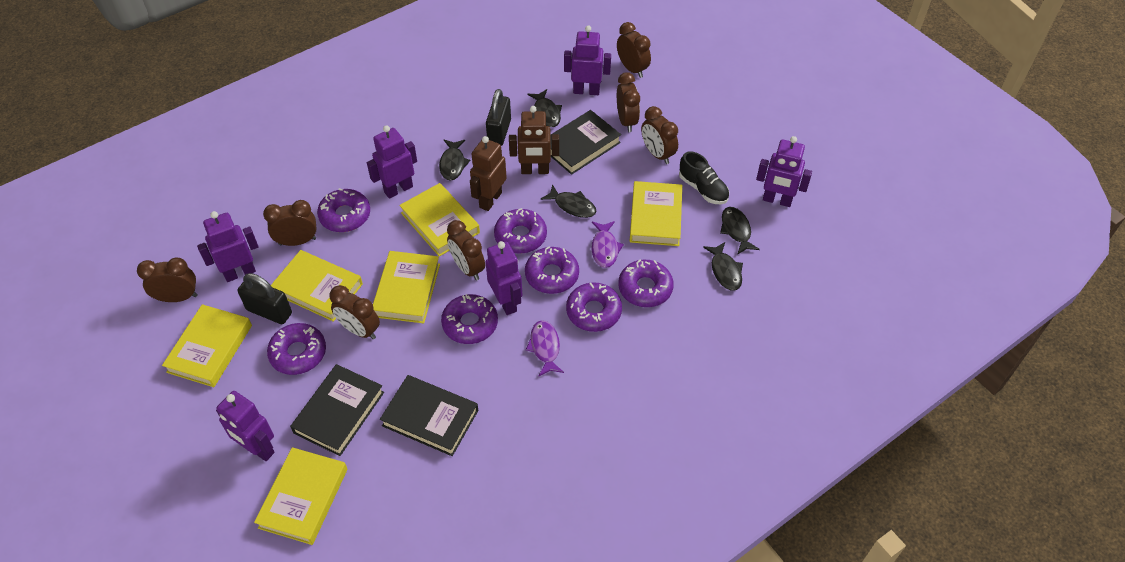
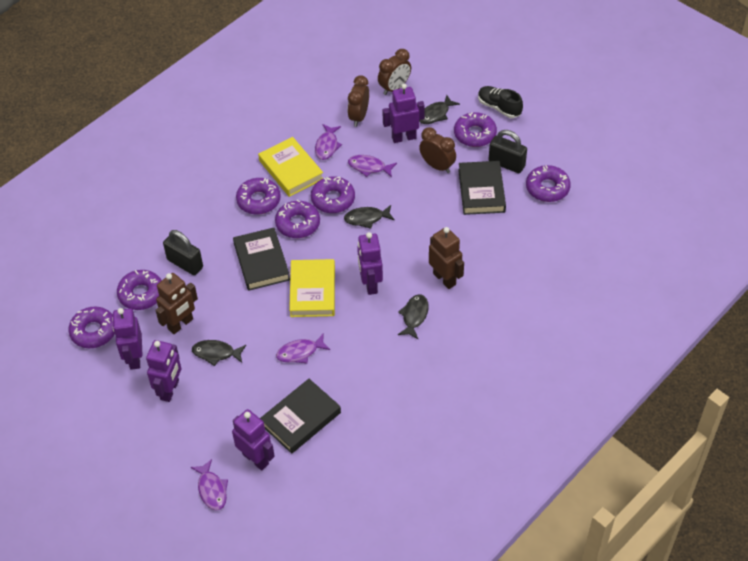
black fish: 5 -> 4
brown clock: 7 -> 3
purple fish: 2 -> 4
purple robot: 6 -> 5
yellow book: 6 -> 2

